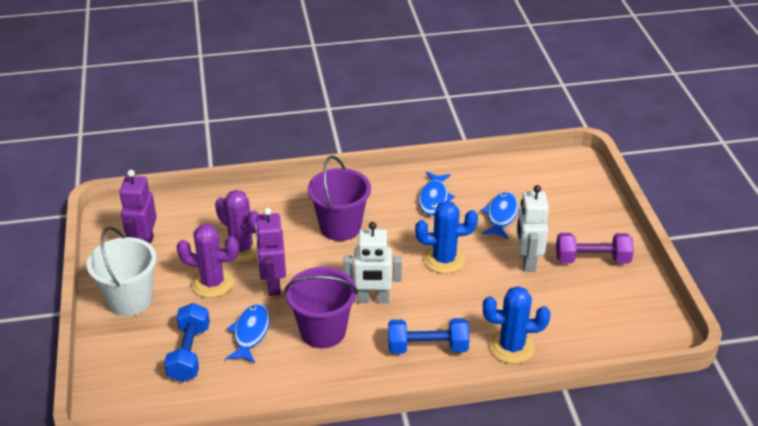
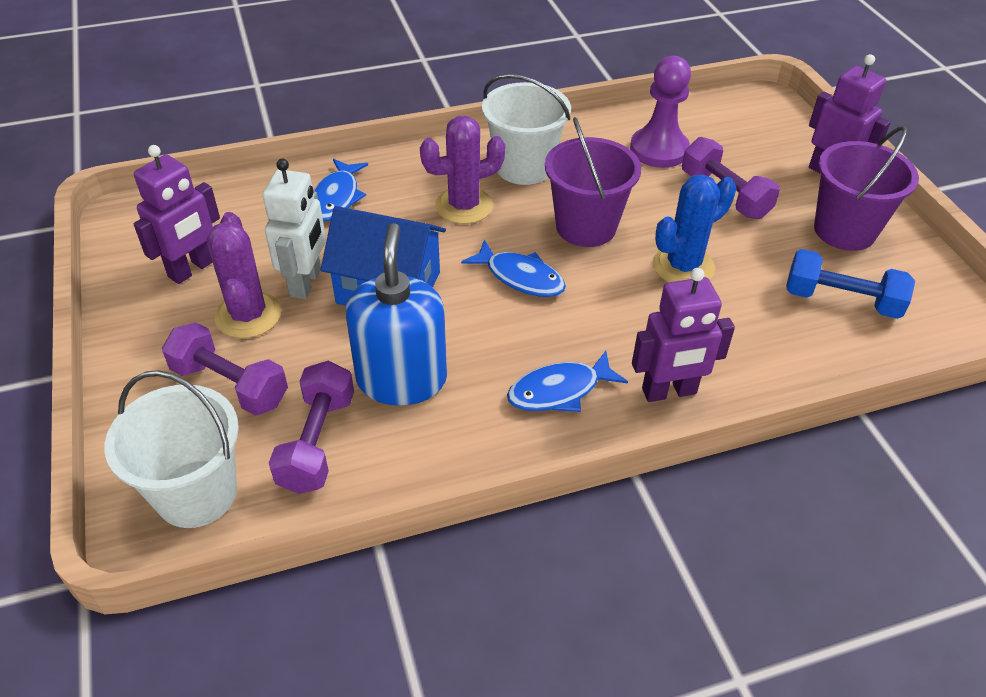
blue cactus: 2 -> 1
blue dumbbell: 2 -> 1
blue house: 0 -> 1
blue soap dispenser: 0 -> 1
purple dumbbell: 1 -> 3
purple pawn: 0 -> 1
purple robot: 2 -> 3
white bucket: 1 -> 2
white robot: 2 -> 1

